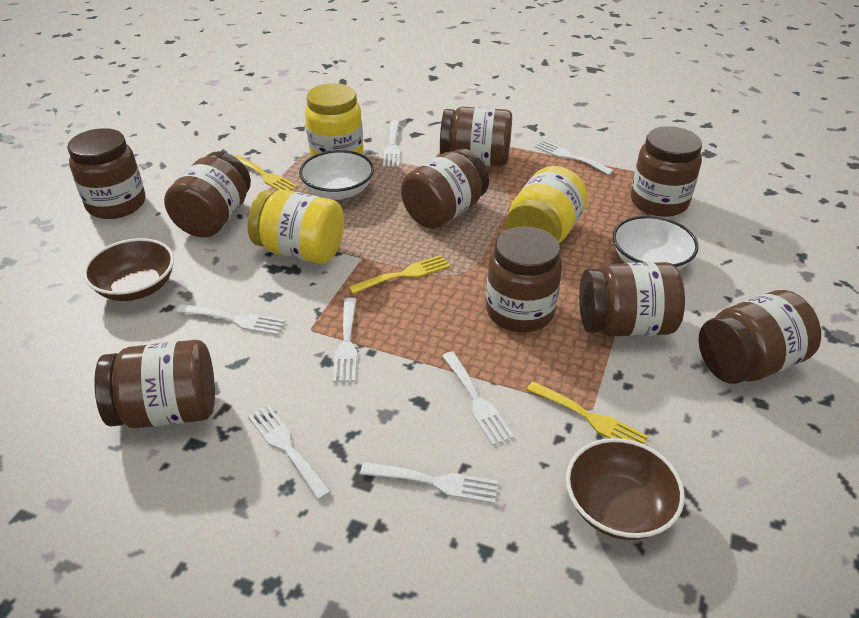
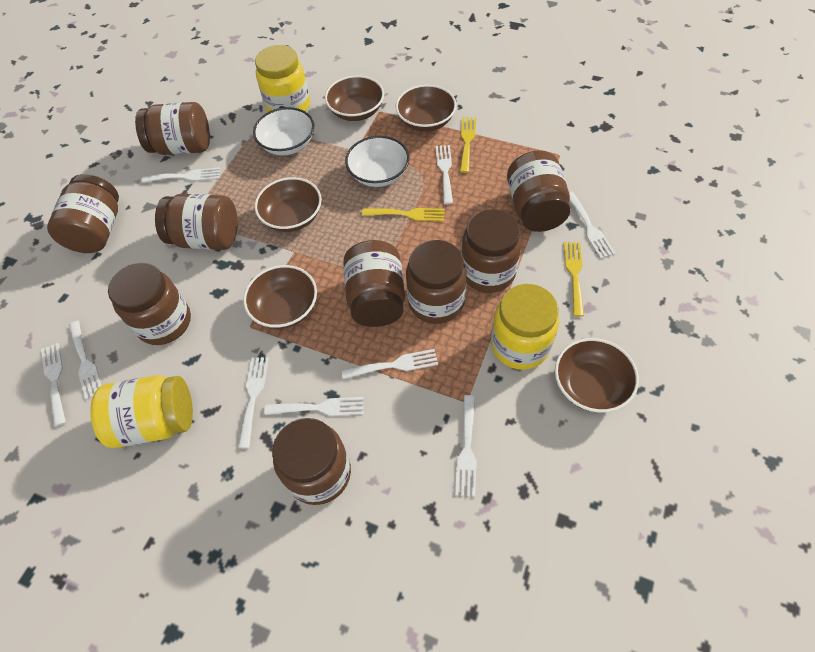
brown bowl: 2 -> 5
white fork: 7 -> 9

